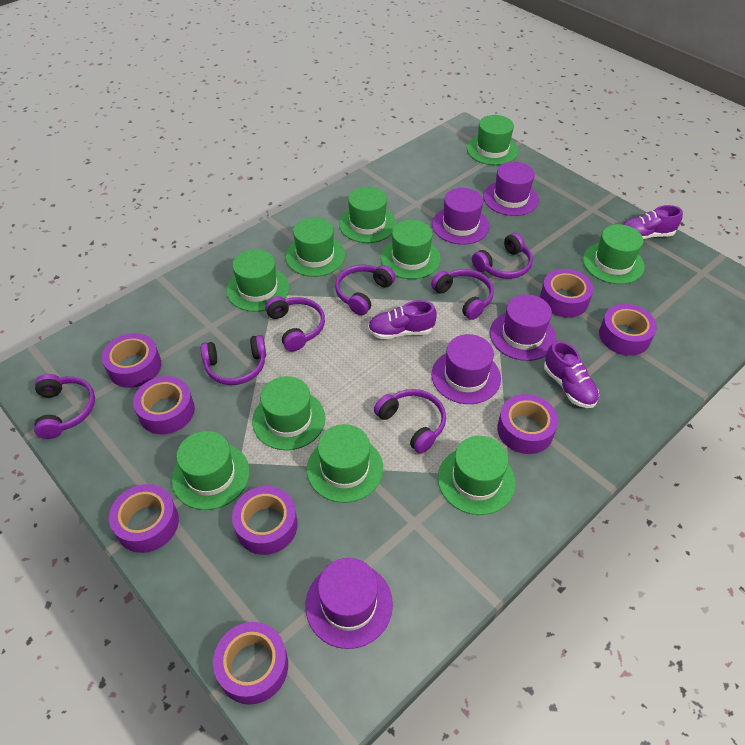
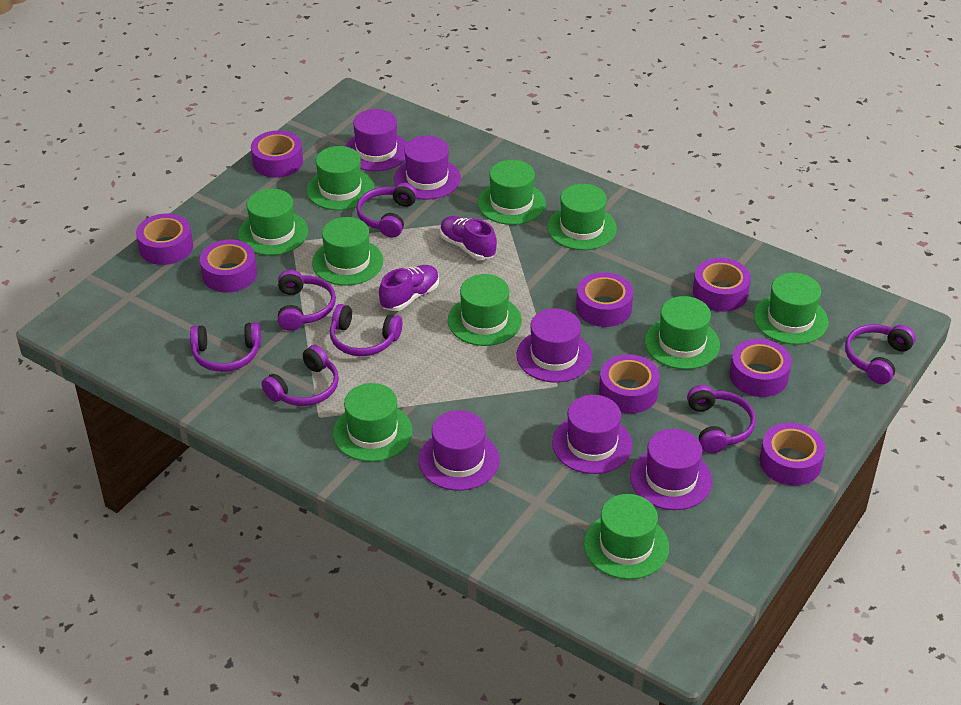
purple hat: 5 -> 6
purple shoe: 3 -> 2

